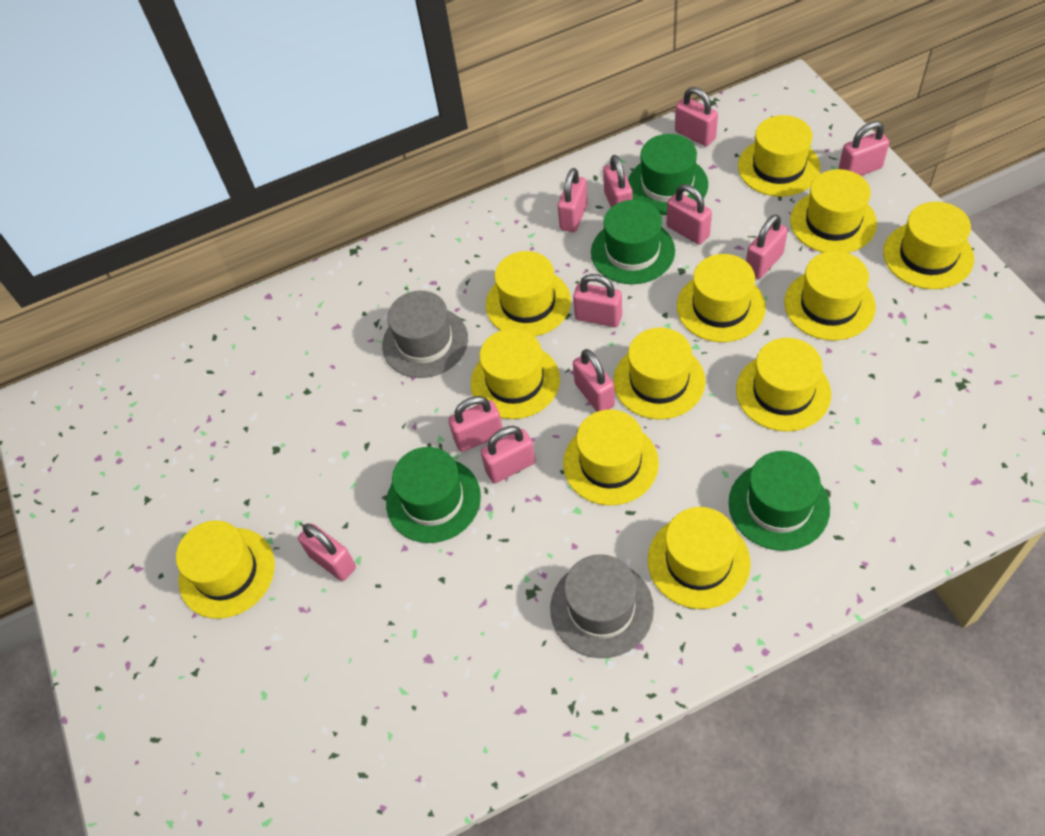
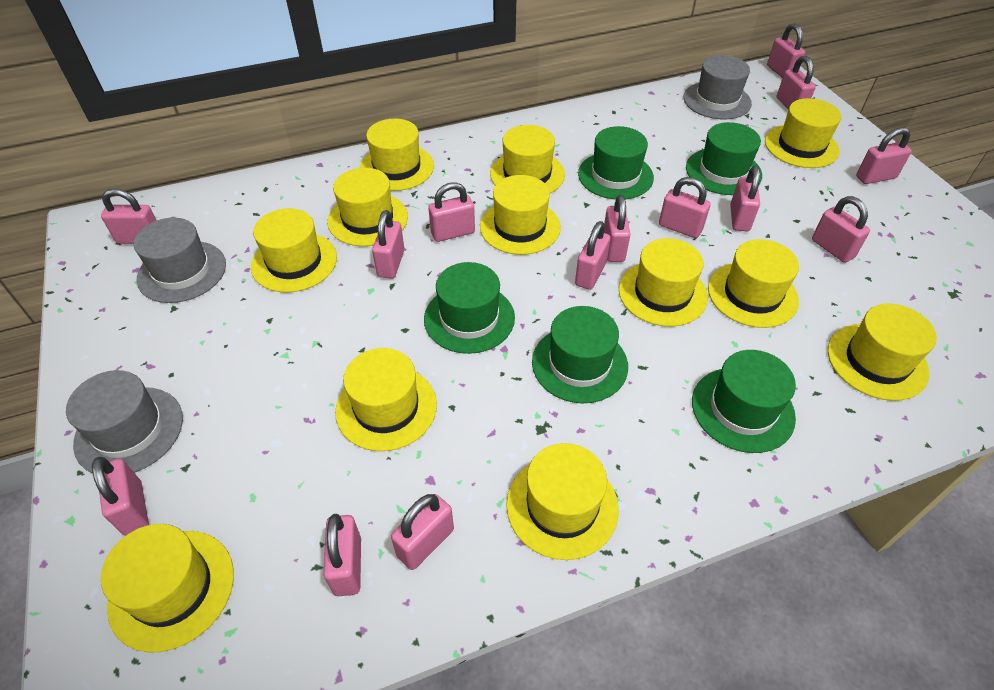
green hat: 4 -> 5
grey hat: 2 -> 3
pink padlock: 11 -> 14

